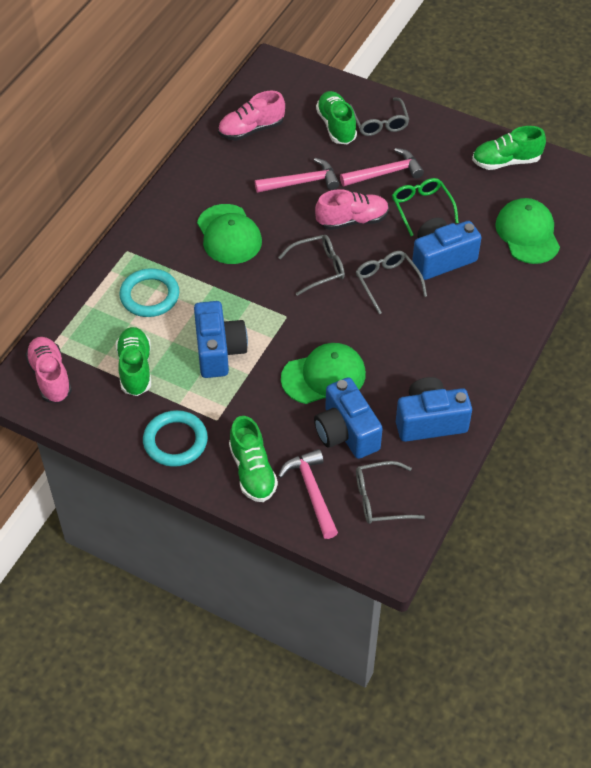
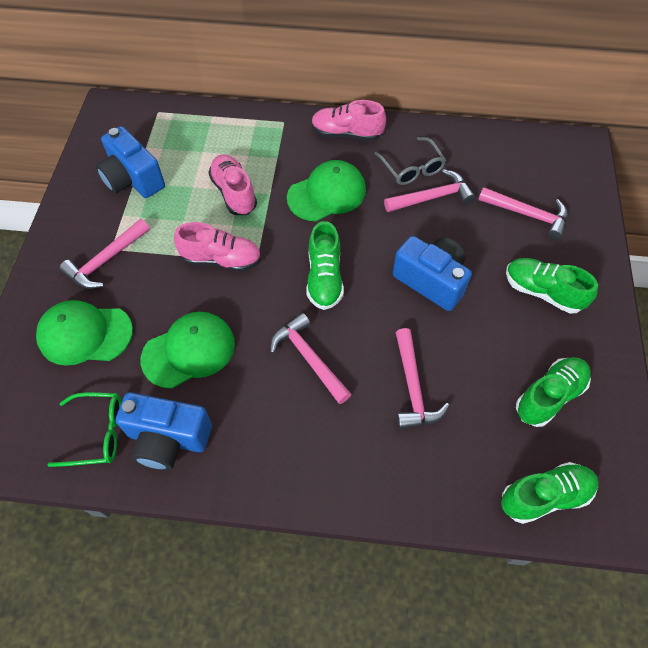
blue camera: 4 -> 3
grey glasses: 4 -> 1
pink hammer: 3 -> 5
turquoise ring: 2 -> 0

